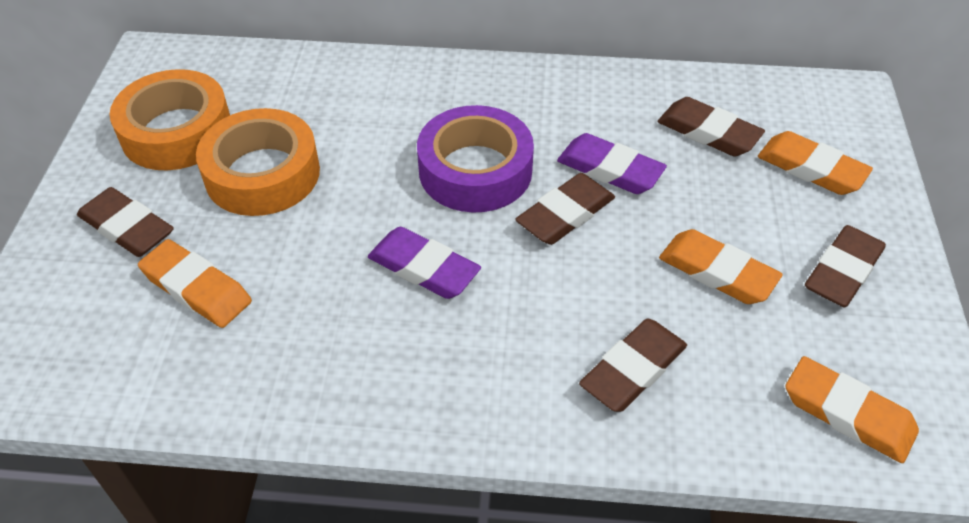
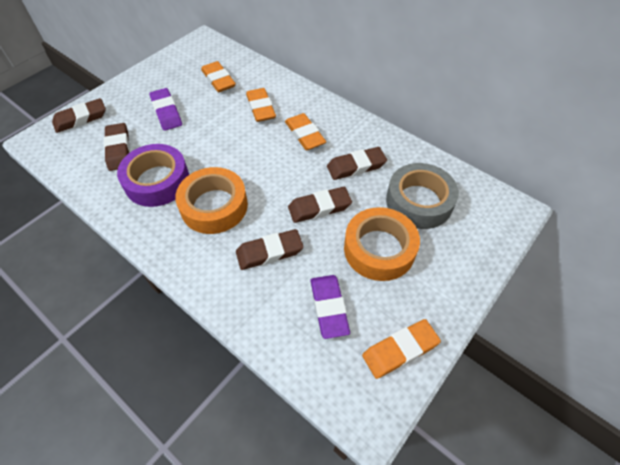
grey tape: 0 -> 1

